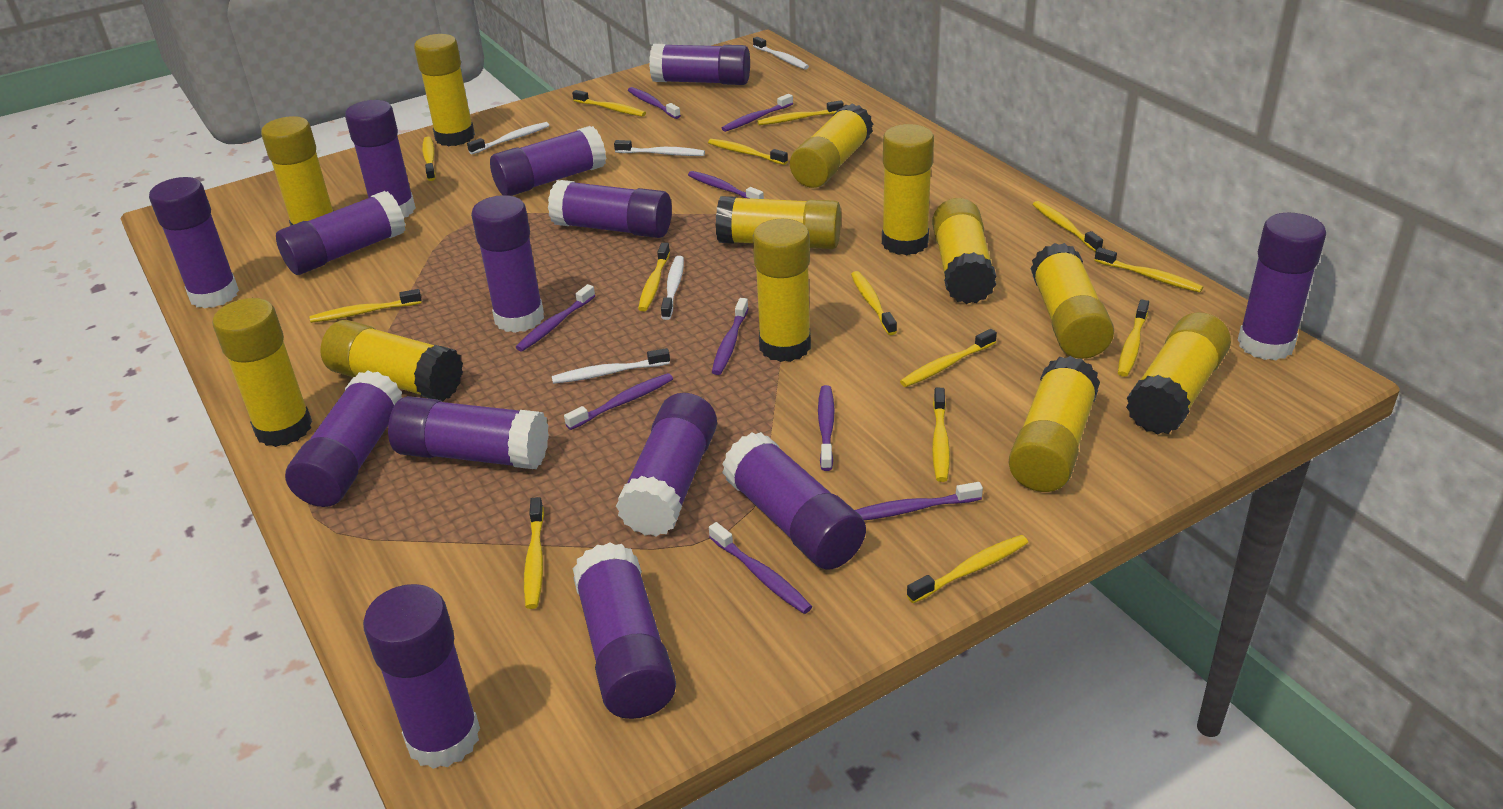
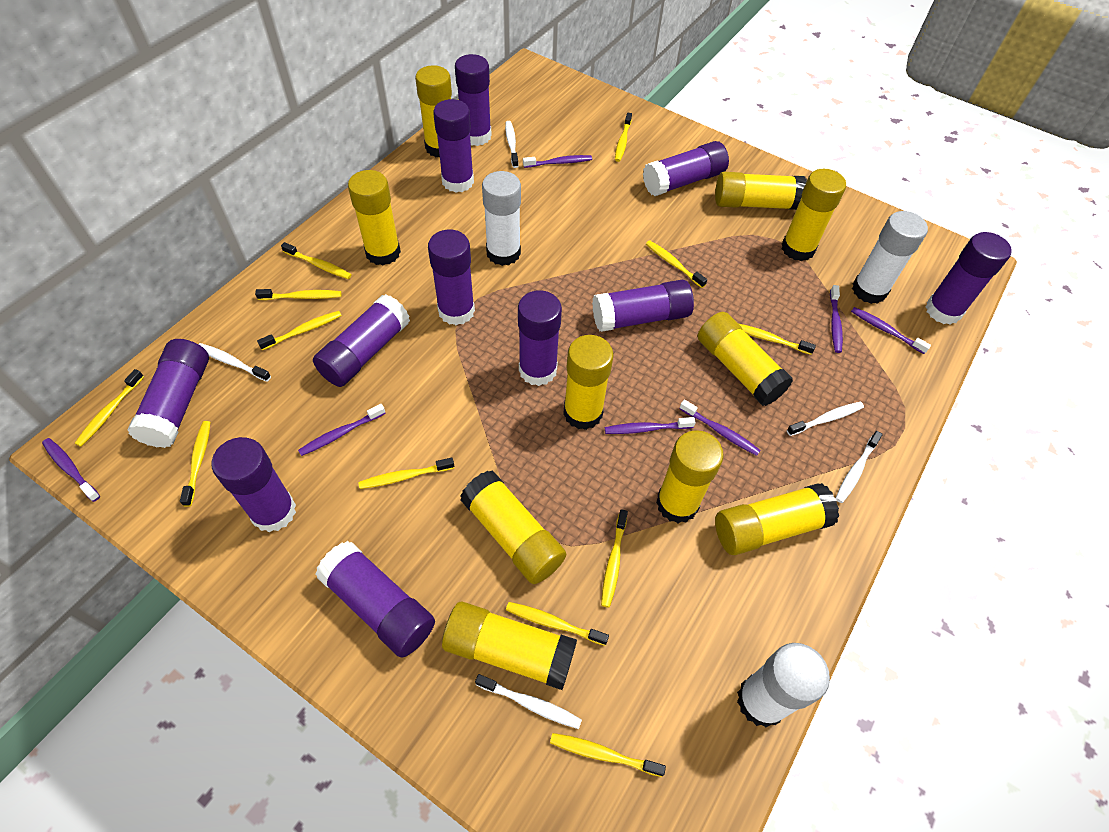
purple glue stick: 14 -> 11
purple toothbrush: 9 -> 7
white glue stick: 0 -> 3
yellow glue stick: 12 -> 10
yellow toothbrush: 14 -> 12

